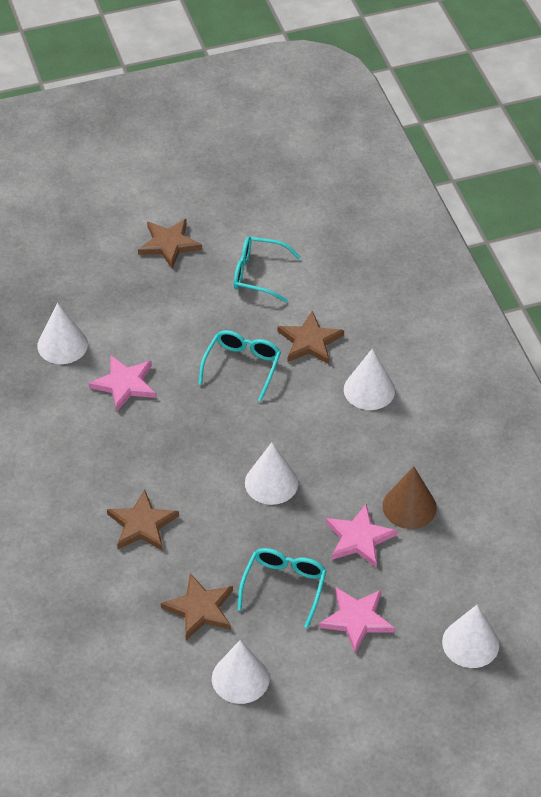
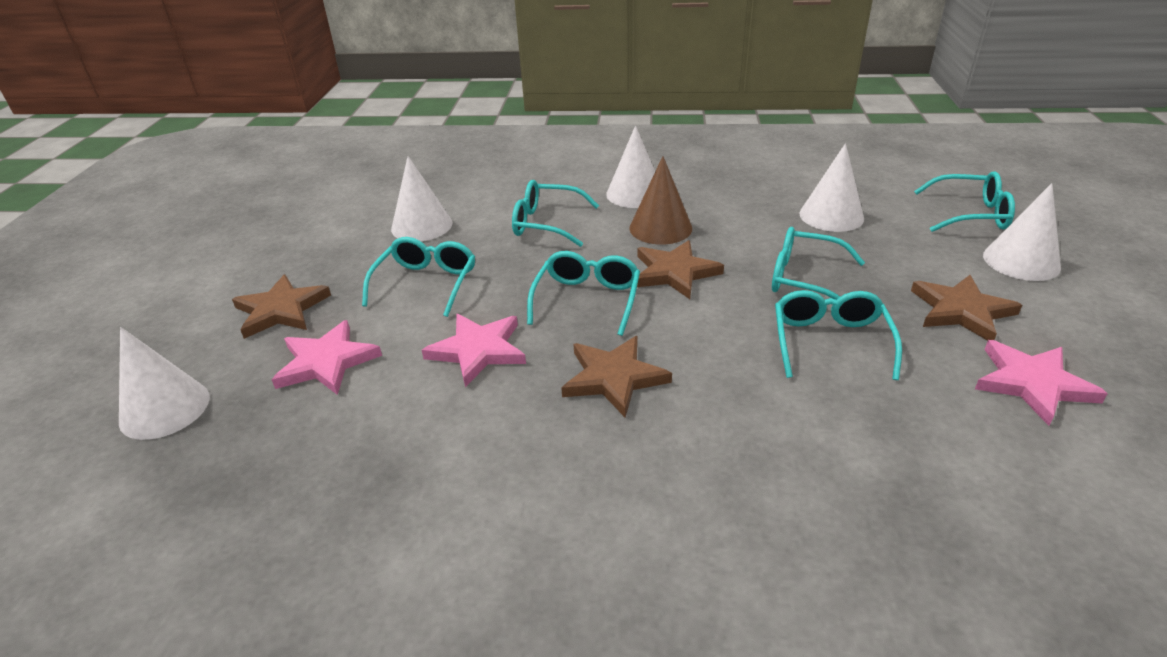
turquoise glasses: 3 -> 6

